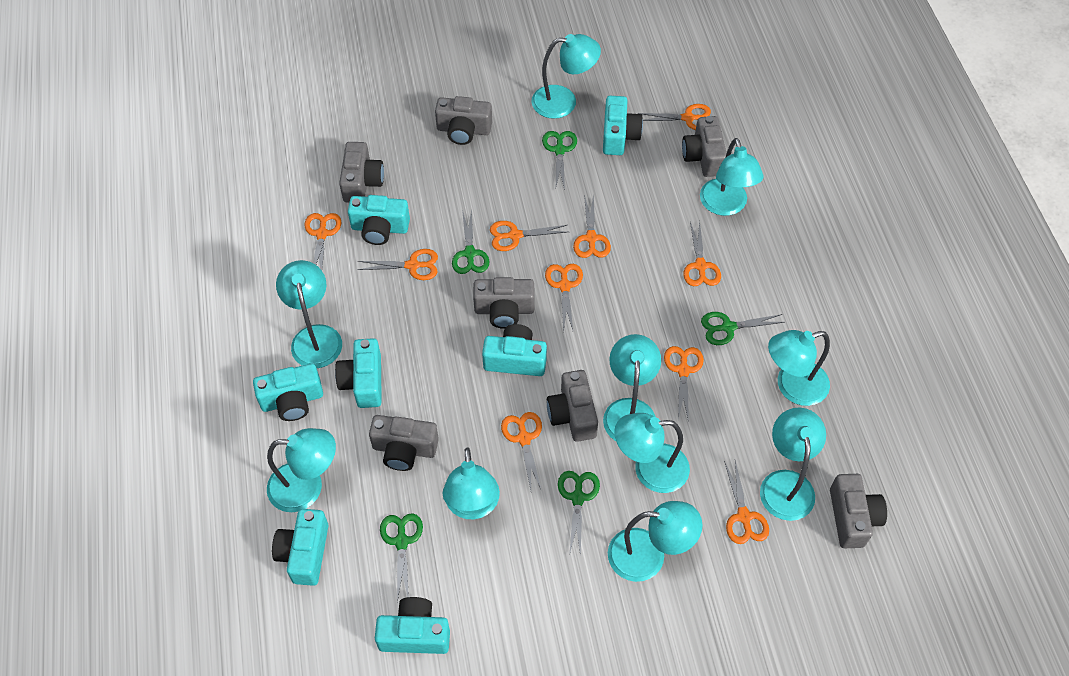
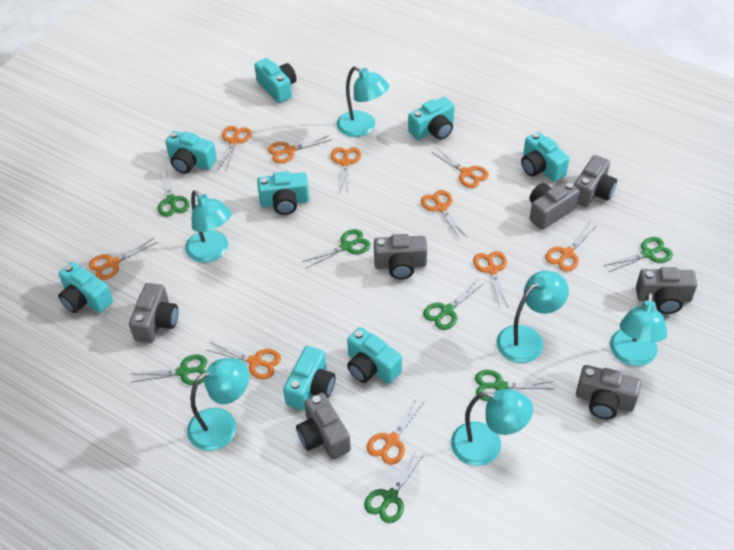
green scissors: 5 -> 7
turquoise camera: 7 -> 8
turquoise lamp: 10 -> 6

